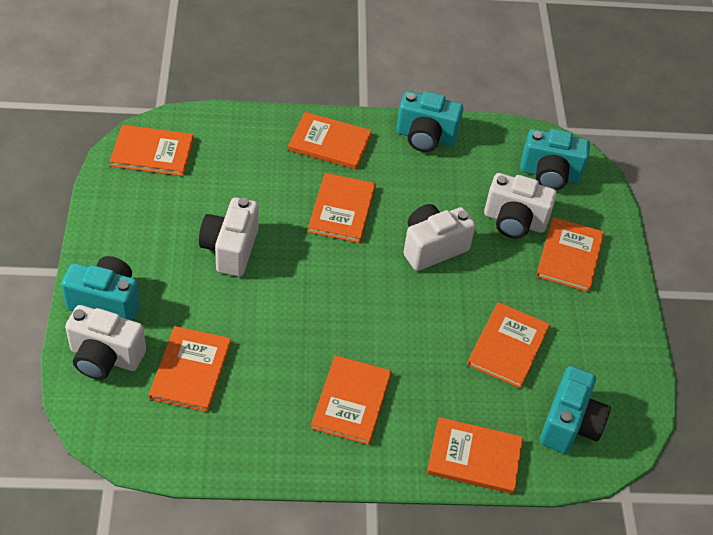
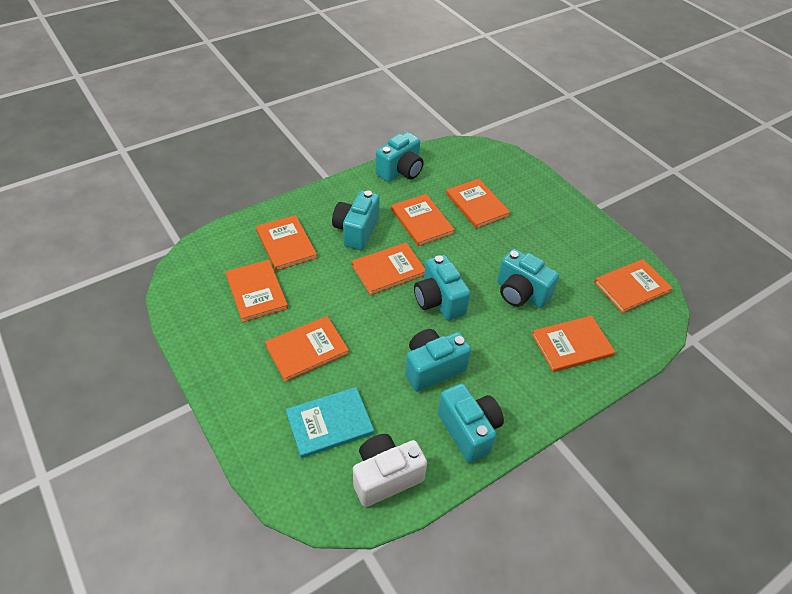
turquoise book: 0 -> 1
turquoise camera: 4 -> 6
white camera: 4 -> 1

